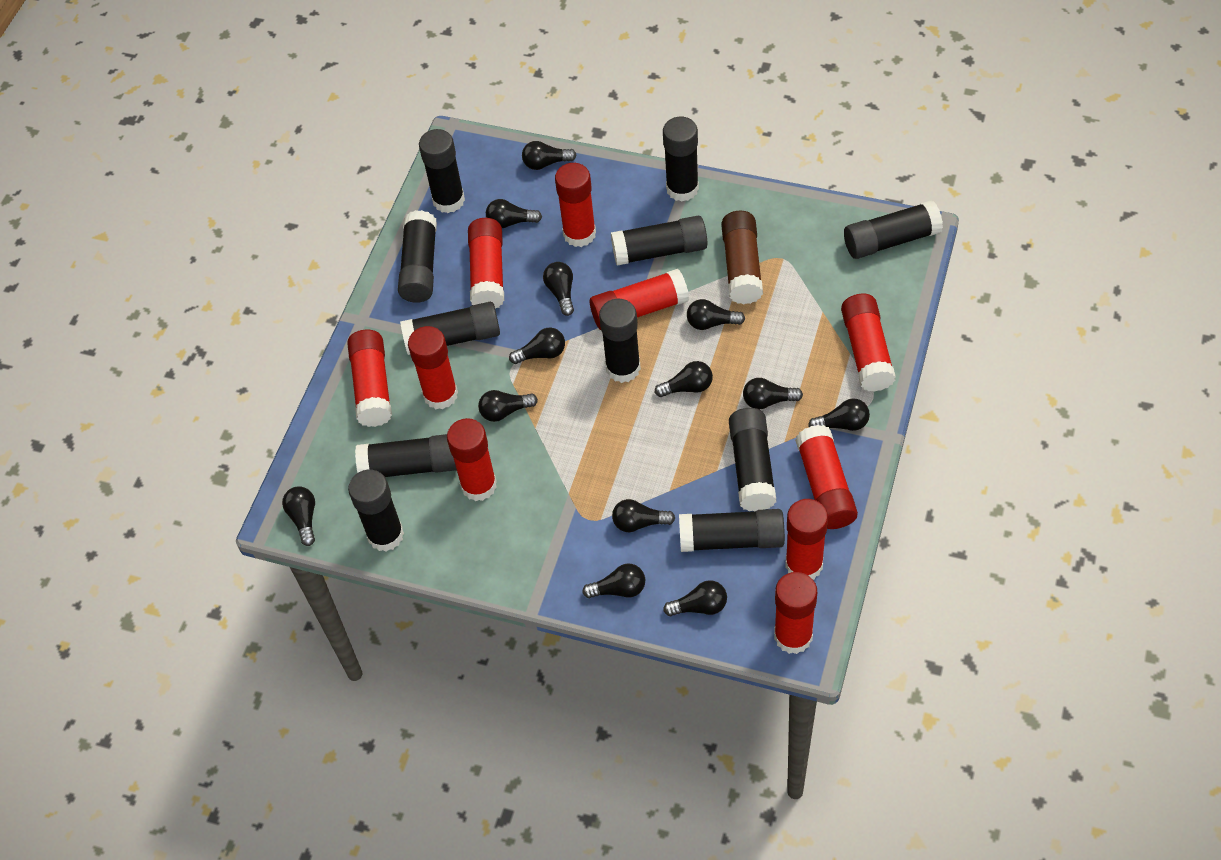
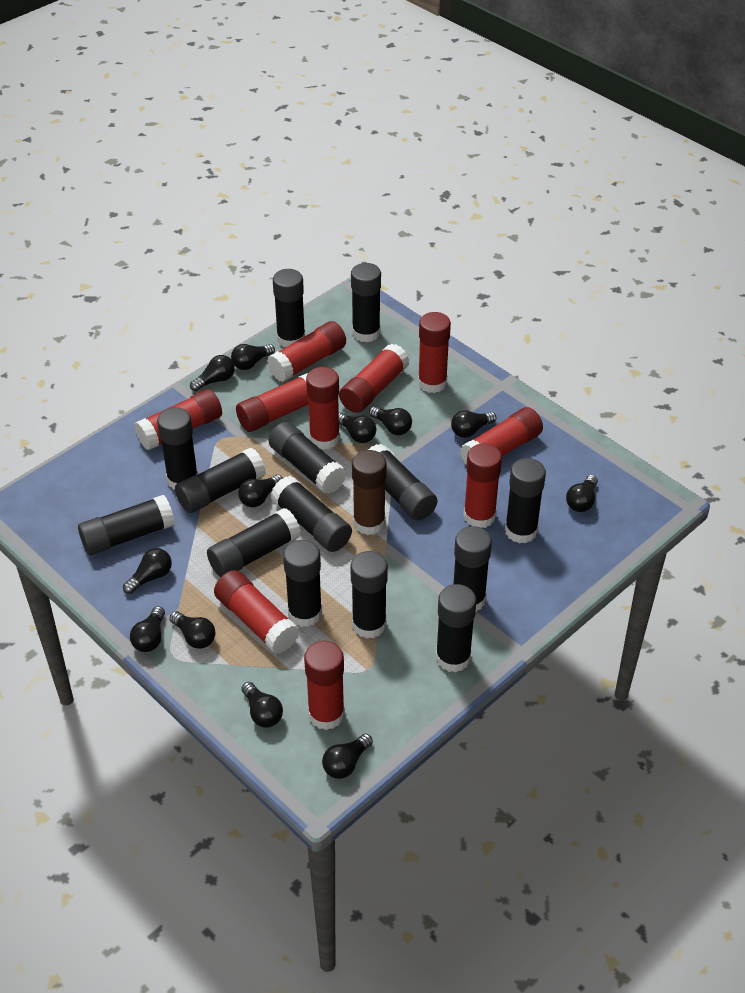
black glue stick: 11 -> 14
black light bulb: 13 -> 12

